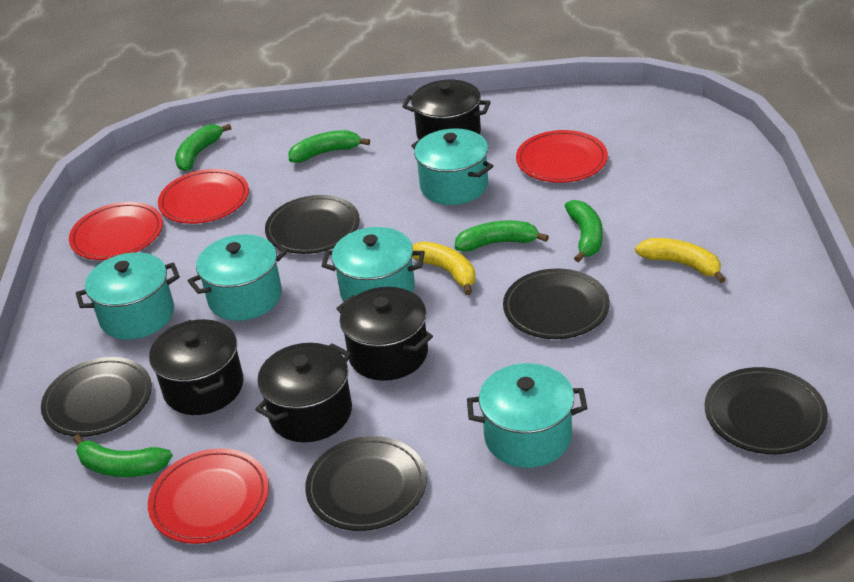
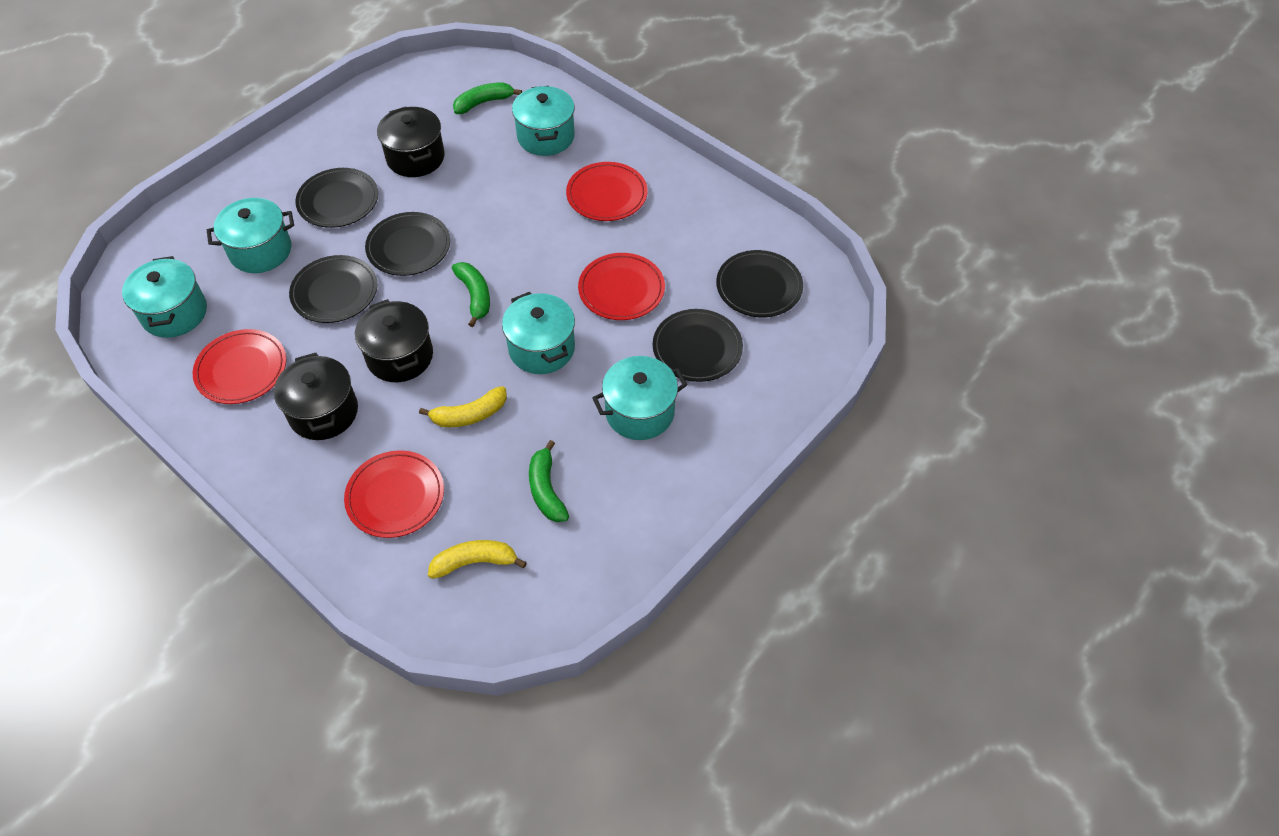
black pot: 4 -> 3
green banana: 5 -> 3

